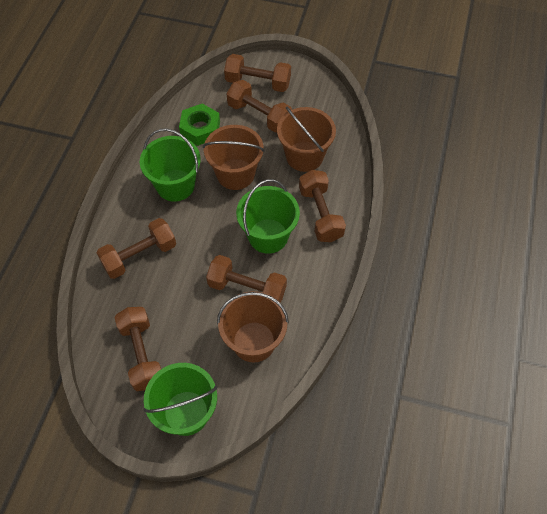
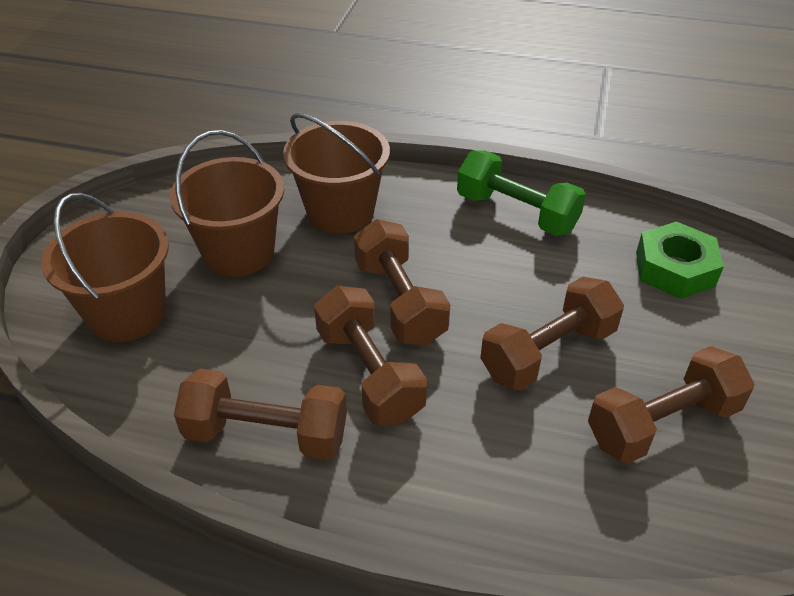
brown dumbbell: 6 -> 5
green bucket: 3 -> 0
green dumbbell: 0 -> 1

